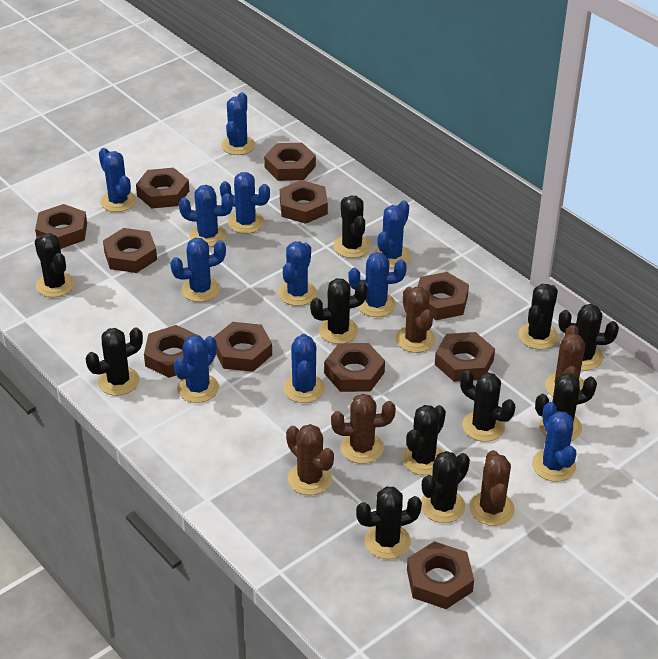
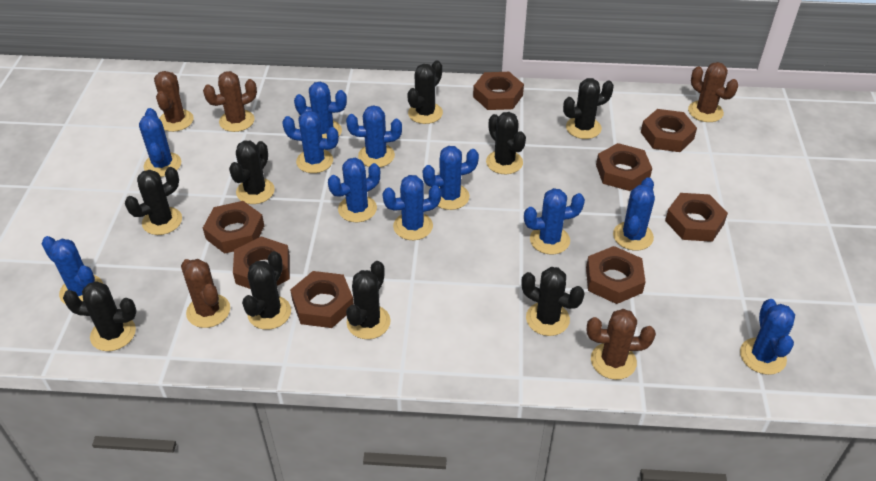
black cactus: 11 -> 9
brown nut: 11 -> 8

